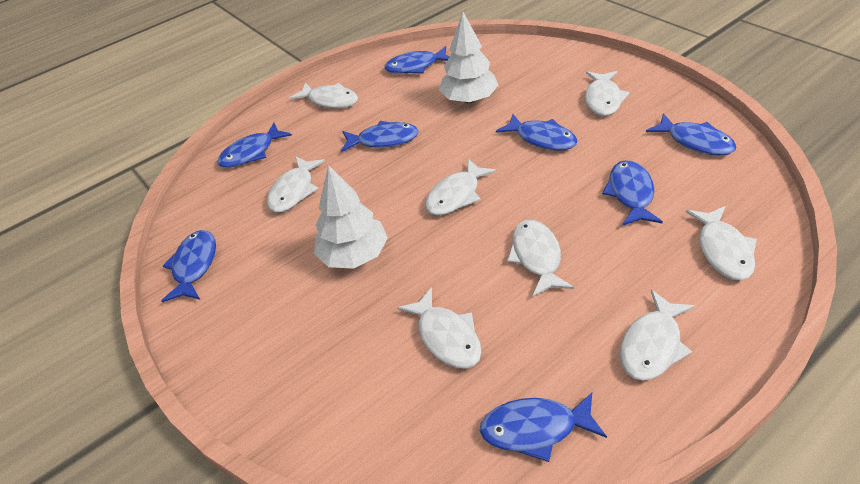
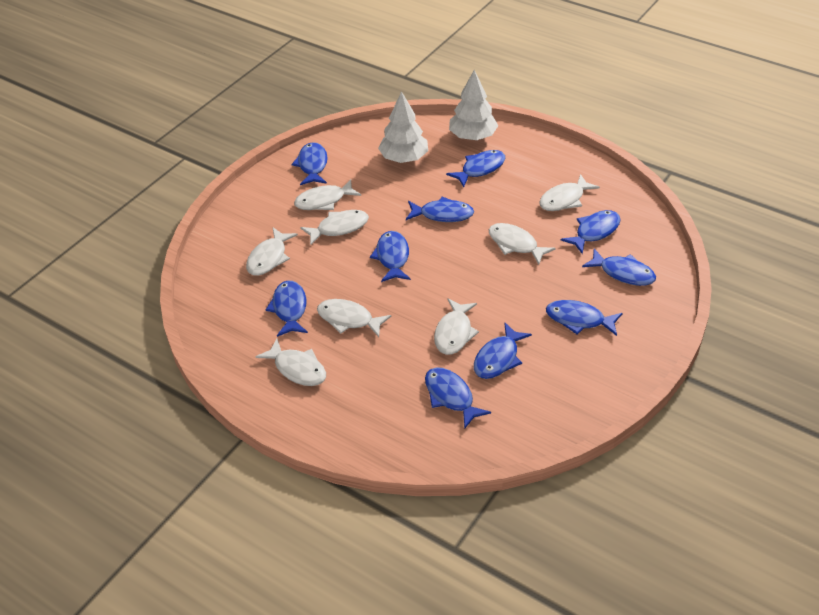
blue fish: 8 -> 10

